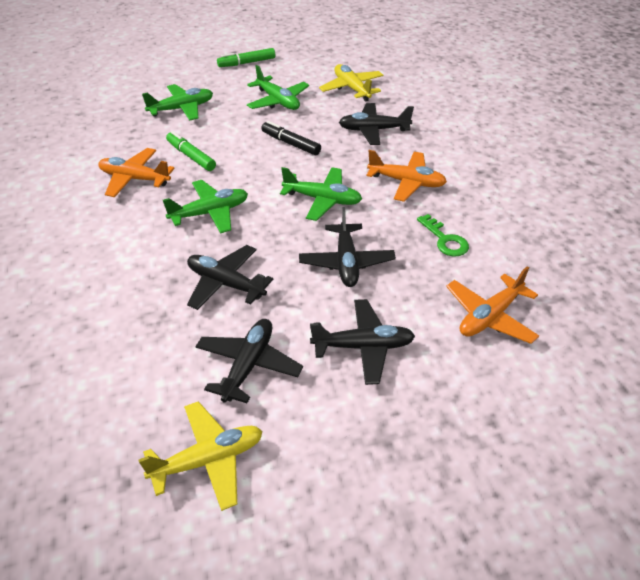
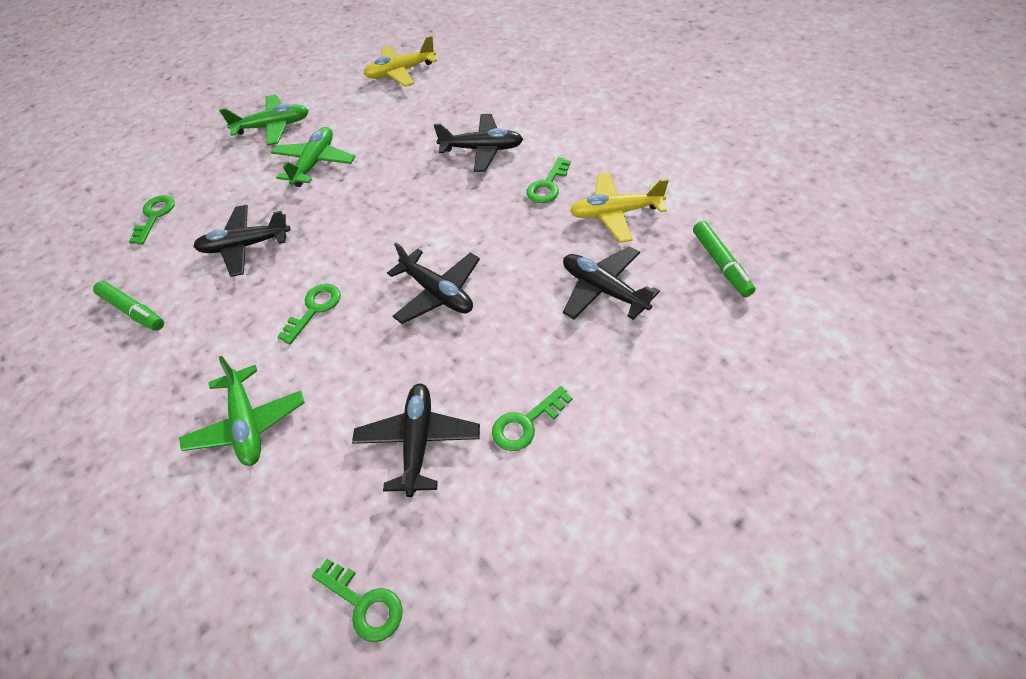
black marker: 1 -> 0
green key: 1 -> 5
green plane: 4 -> 3
orange plane: 3 -> 0

